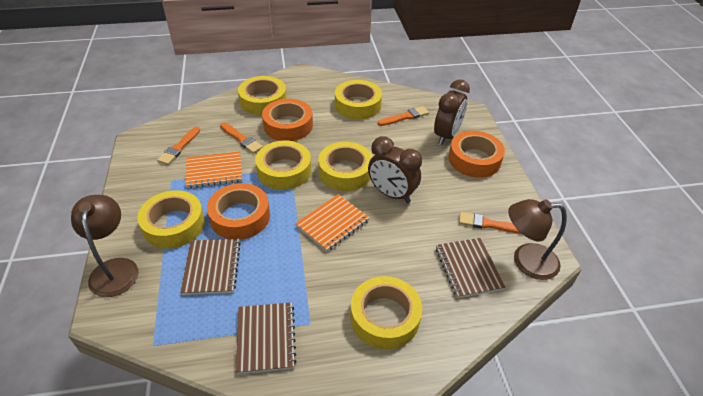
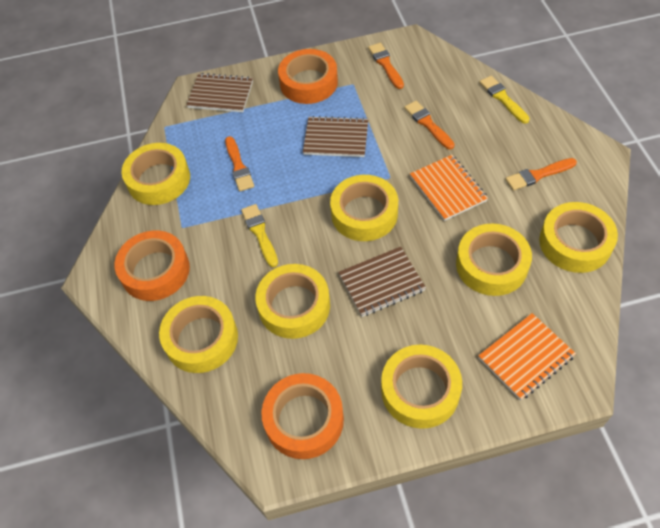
brown clock: 2 -> 0
brown lamp: 2 -> 0
yellow brush: 0 -> 2
yellow tape: 6 -> 7

